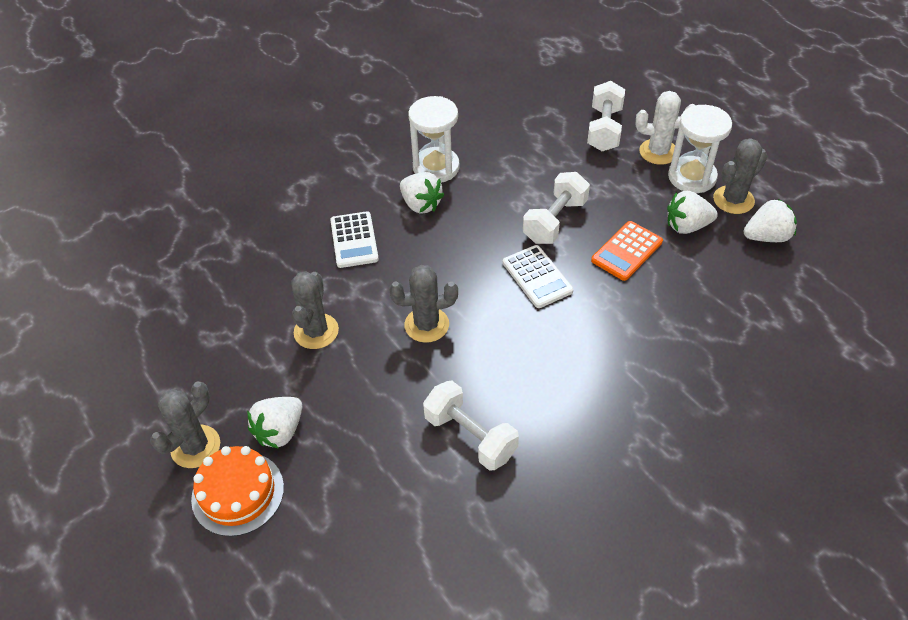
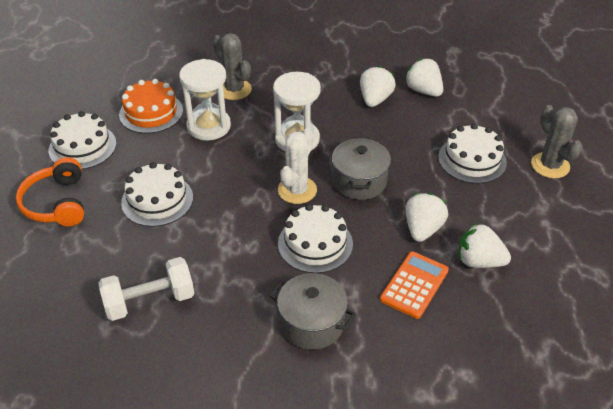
grey cactus: 4 -> 2
grey pot: 0 -> 2
orange headphones: 0 -> 1
white cake: 0 -> 4
white calculator: 2 -> 0
white dumbbell: 3 -> 1

